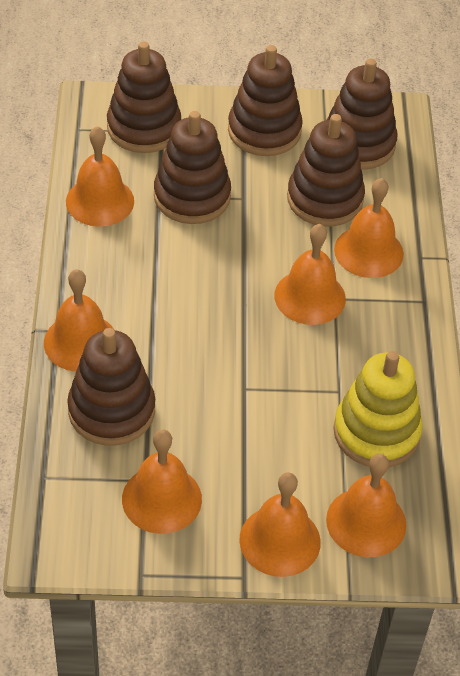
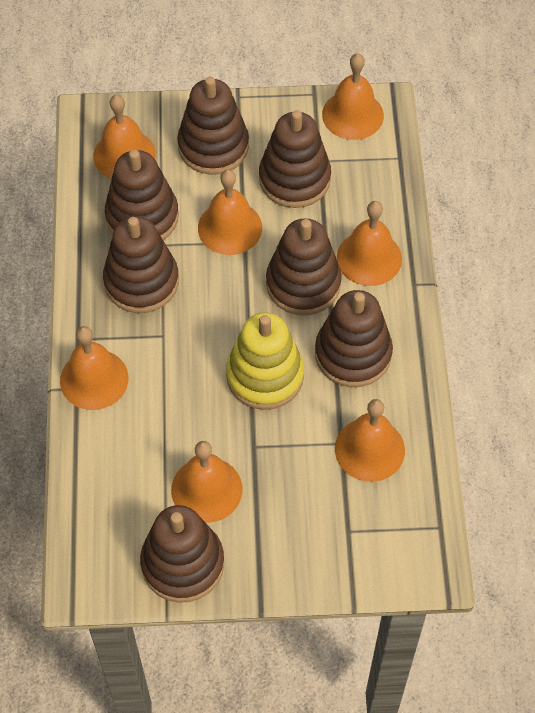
brown stacking toy: 6 -> 7

